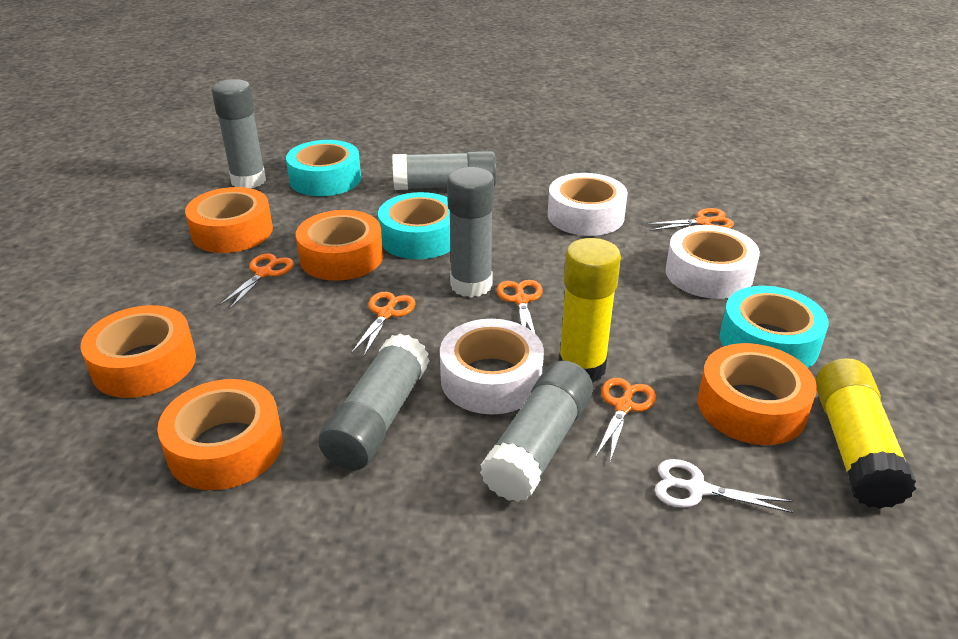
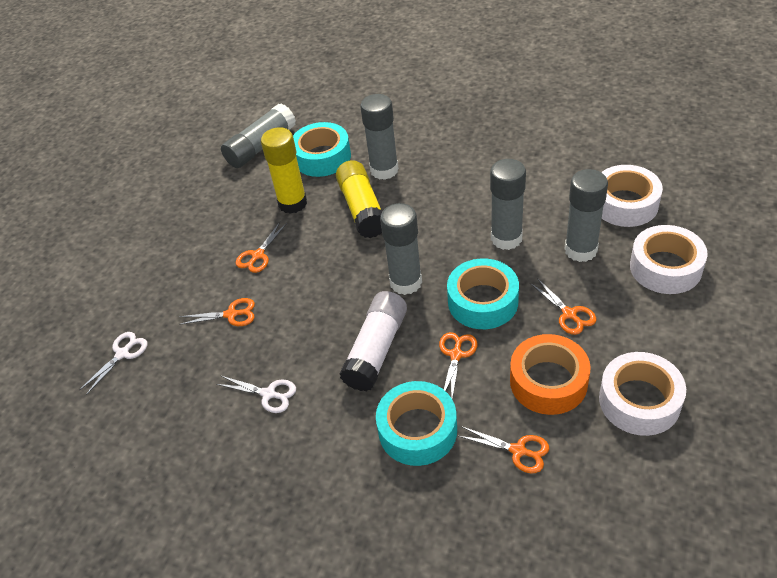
orange tape: 5 -> 1
white glue stick: 0 -> 1
white scissors: 1 -> 2

